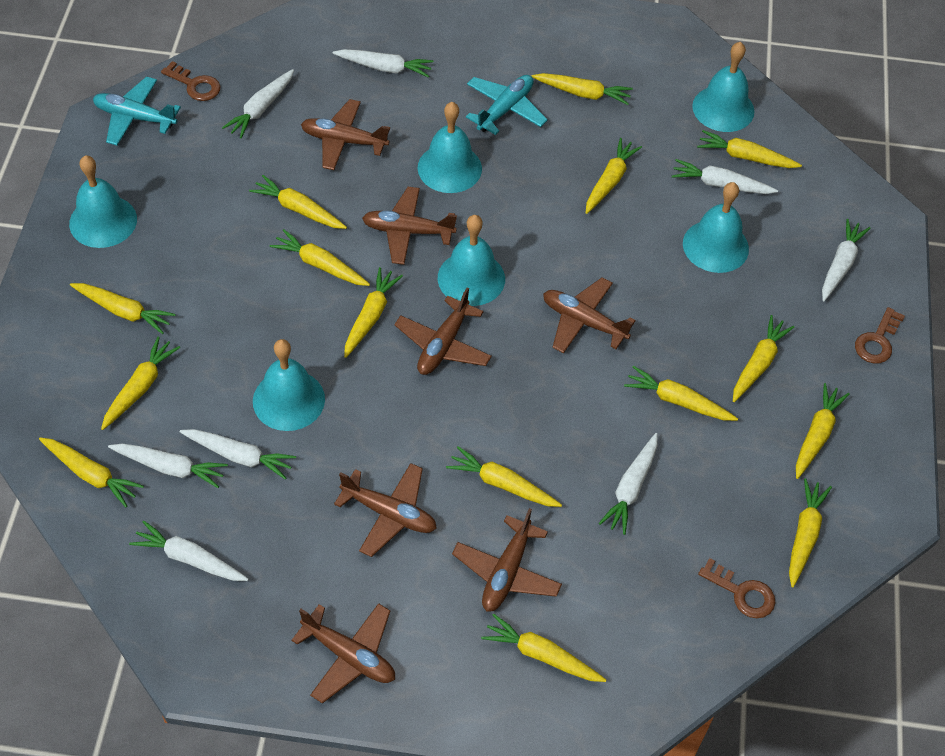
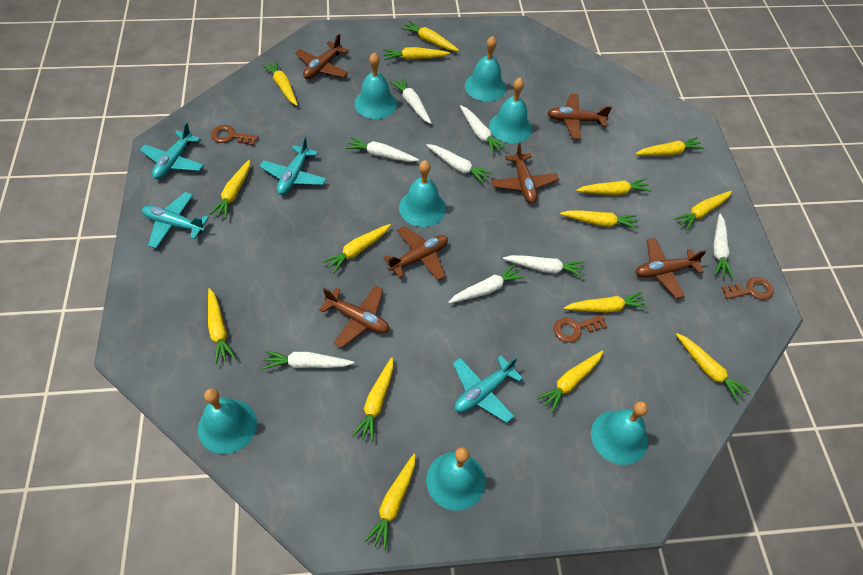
brown plane: 7 -> 6
turquoise bell: 6 -> 7
turquoise plane: 2 -> 4

